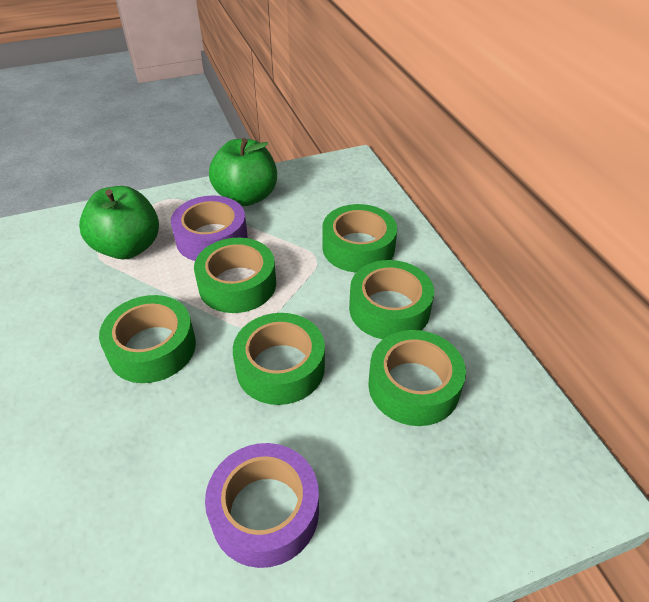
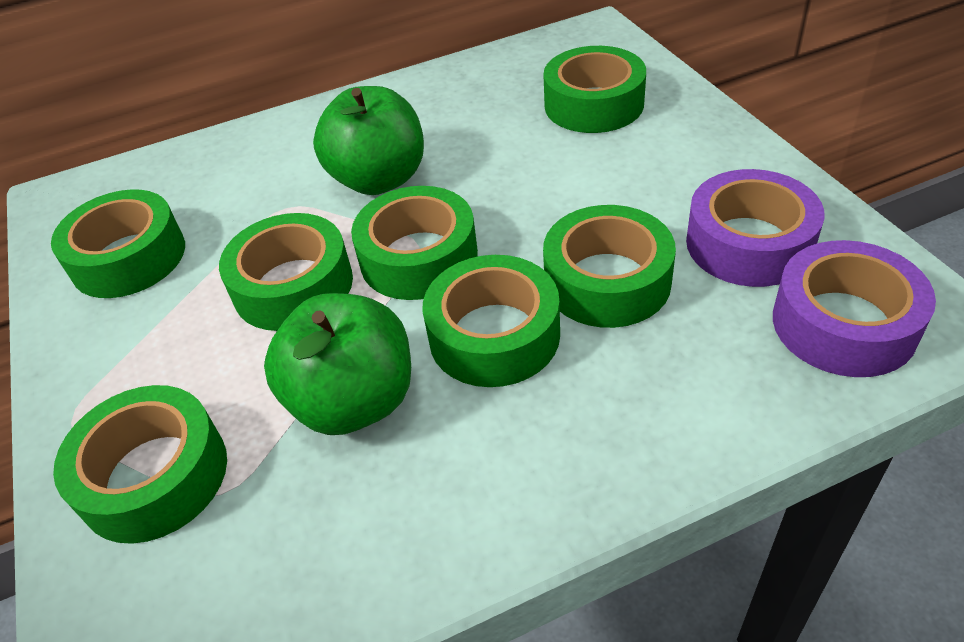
green tape: 6 -> 7

